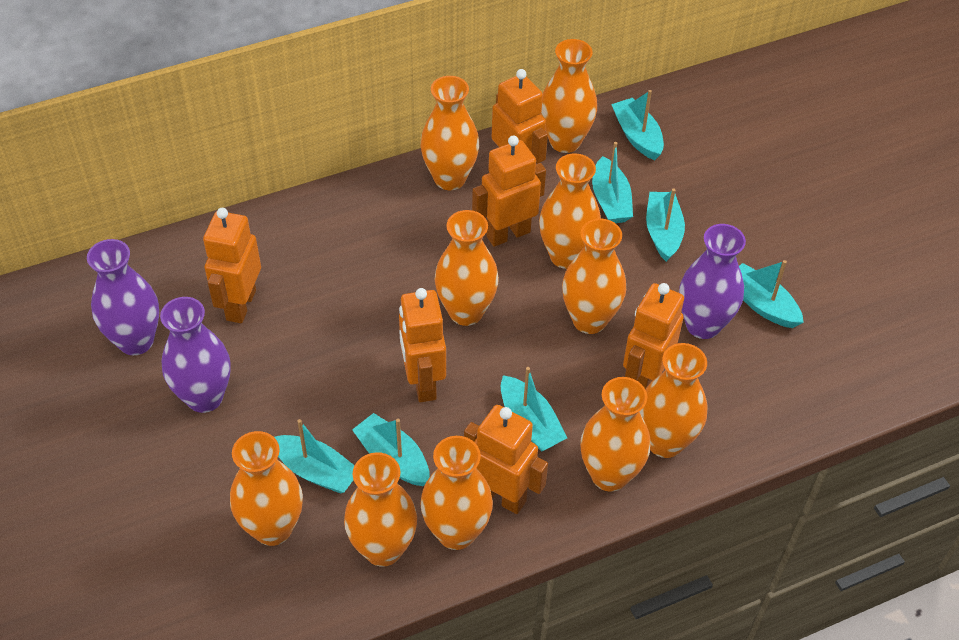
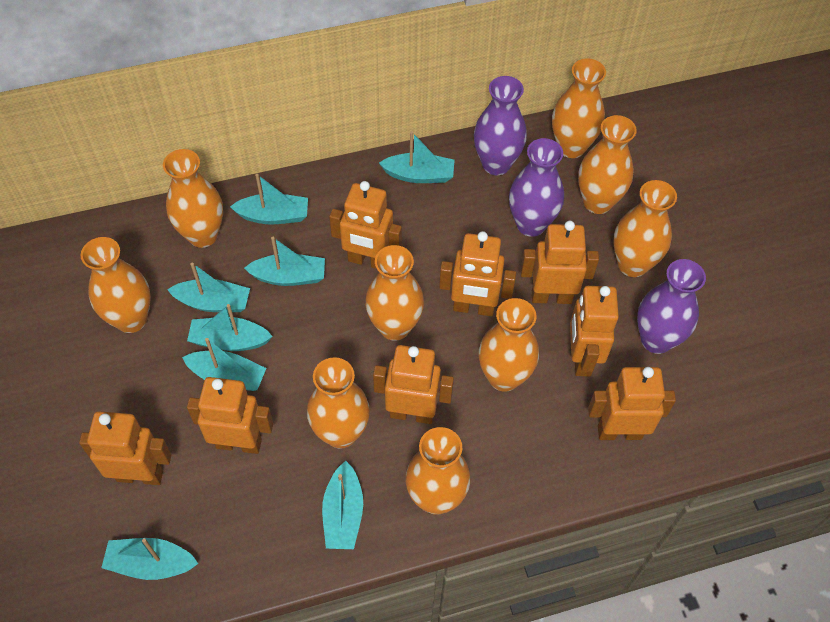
orange robot: 6 -> 8
orange vase: 10 -> 9
turquoise boat: 7 -> 8

